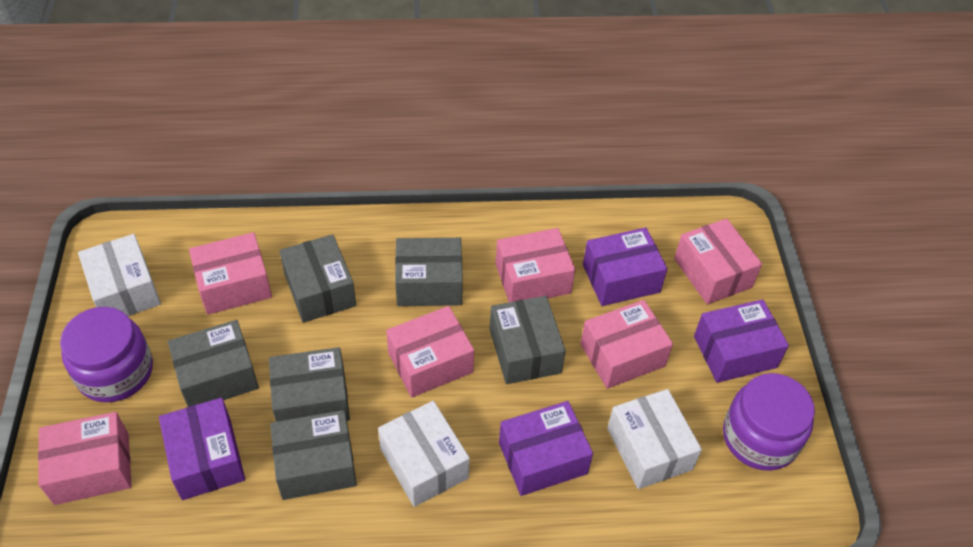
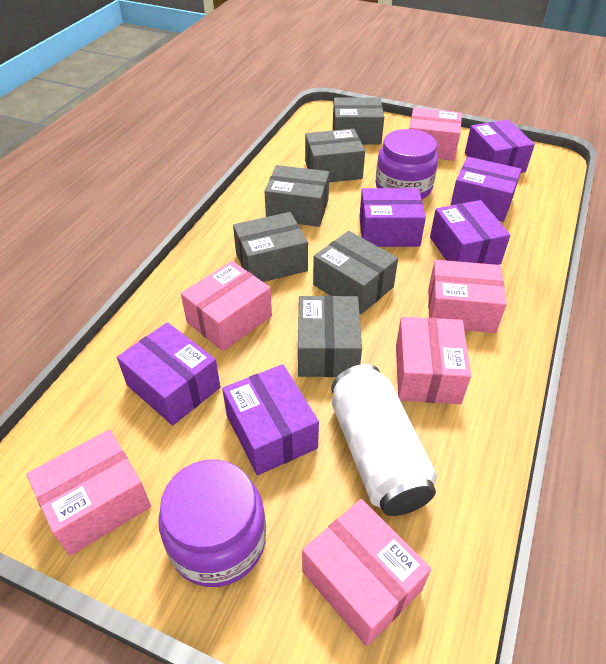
purple box: 4 -> 6
white box: 3 -> 0
white can: 0 -> 1

